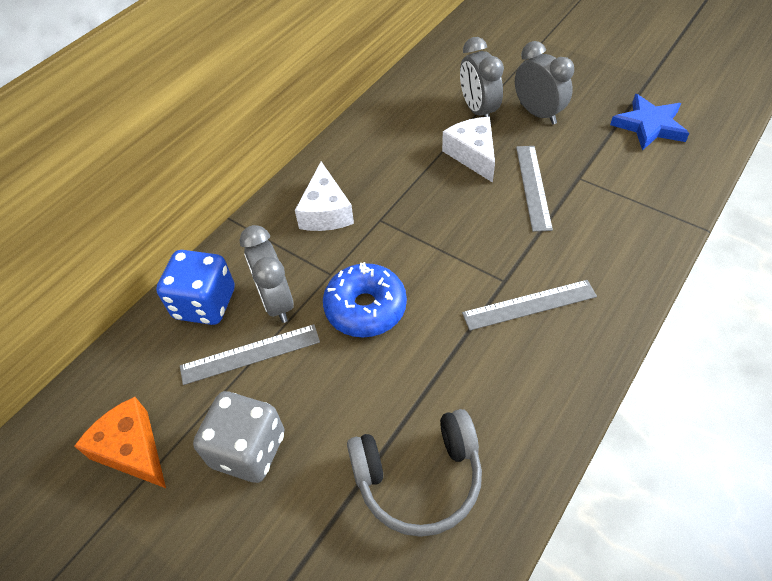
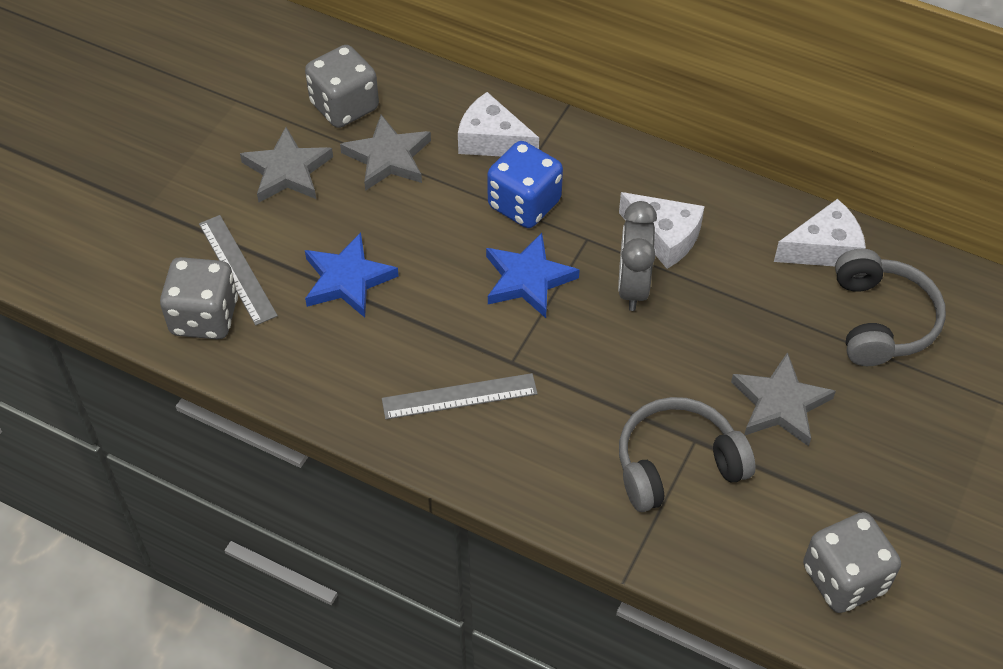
blue donut: 1 -> 0
blue star: 1 -> 2
grey clock: 3 -> 1
grey dice: 1 -> 3
grey headphones: 1 -> 2
grey ruler: 3 -> 2
grey star: 0 -> 3
orange cheese: 1 -> 0
white cheese: 2 -> 3

